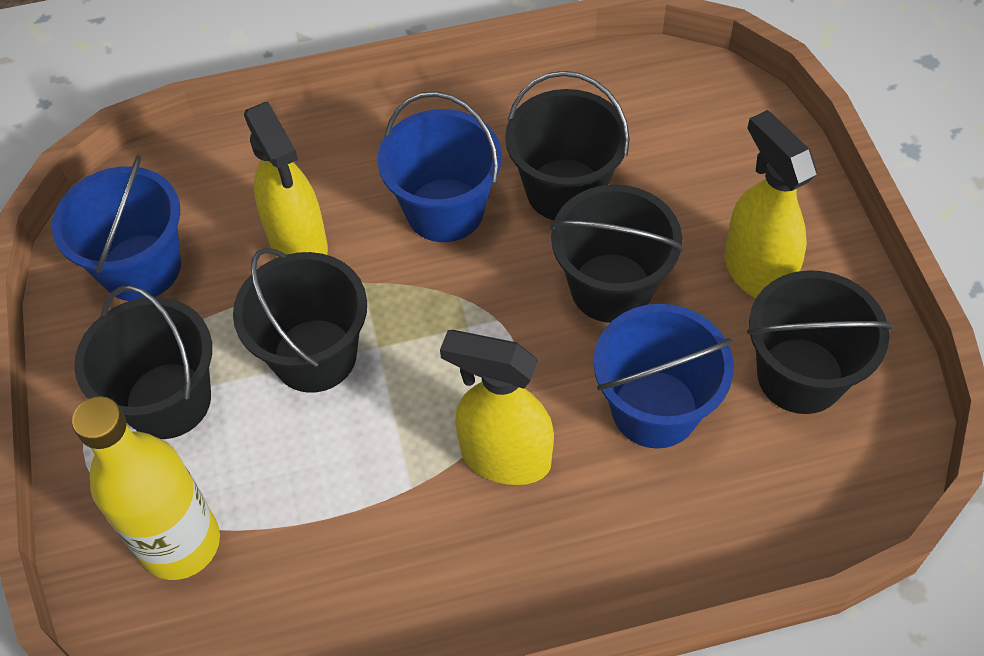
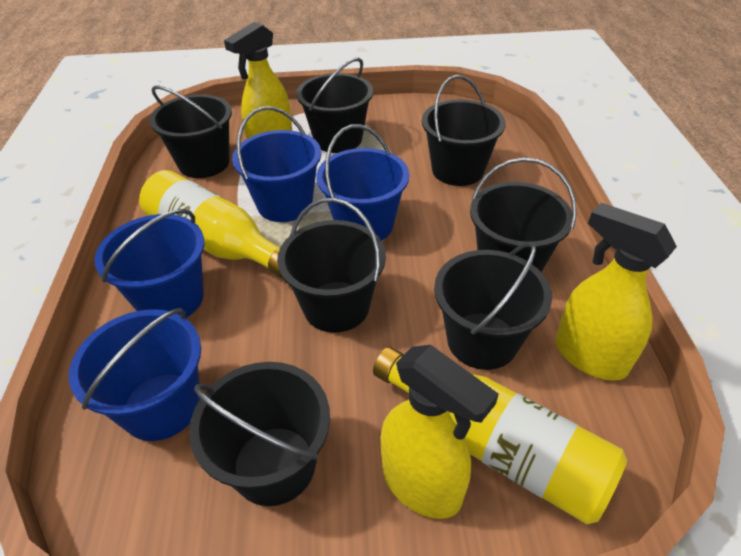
black bucket: 5 -> 7
blue bucket: 3 -> 4
yellow bottle: 1 -> 2

